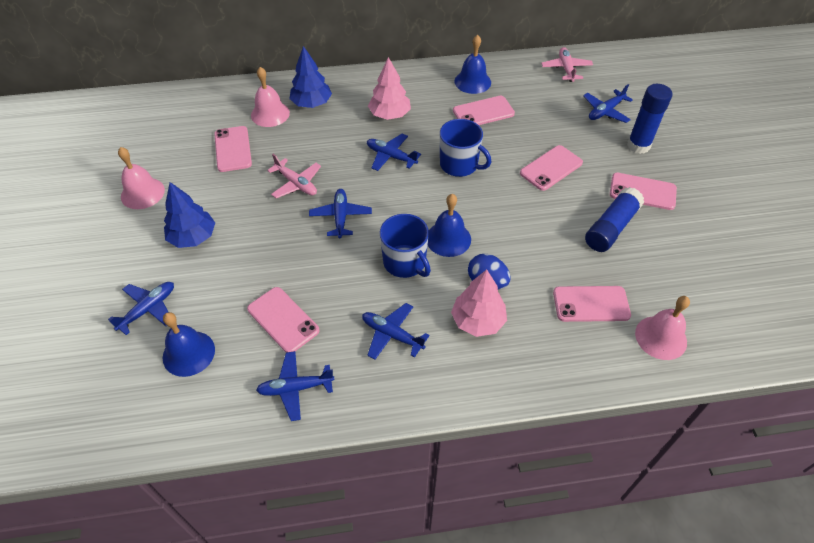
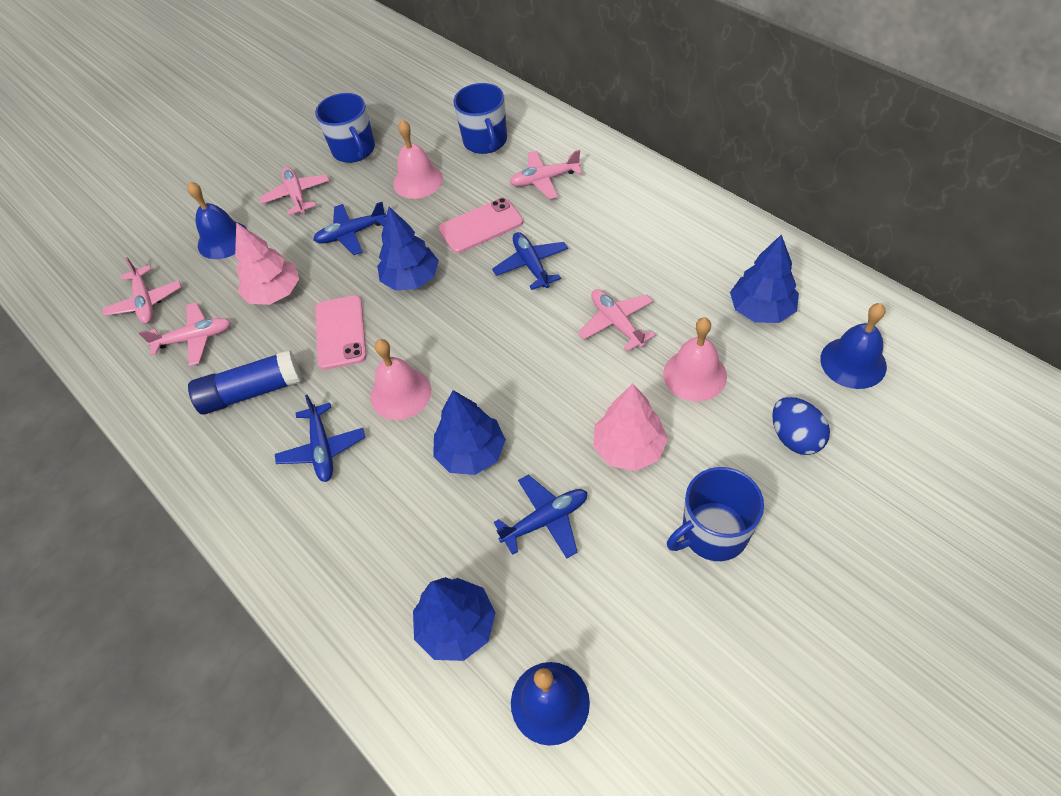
blue glue stick: 2 -> 1
blue mug: 2 -> 3
blue plane: 6 -> 4
blue tree: 2 -> 4
pink phone: 6 -> 2
pink plane: 2 -> 5

